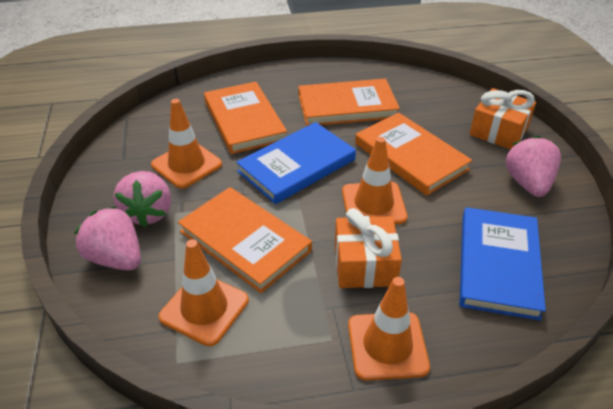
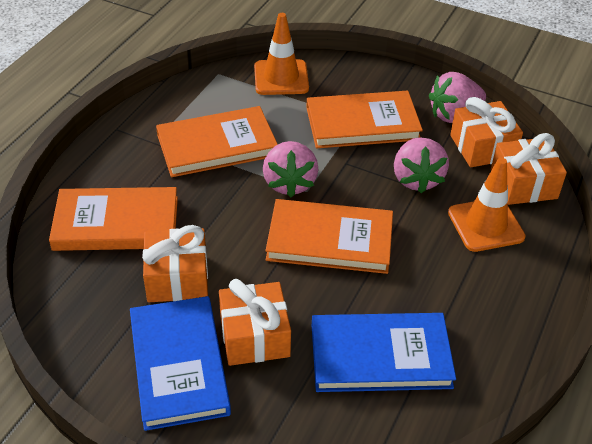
orange gift: 2 -> 4
orange traffic cone: 4 -> 2

